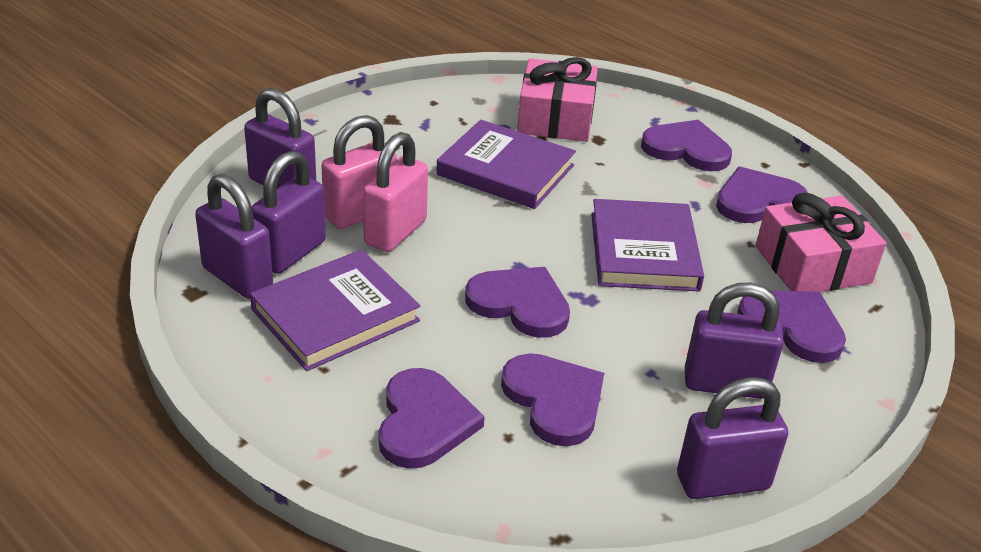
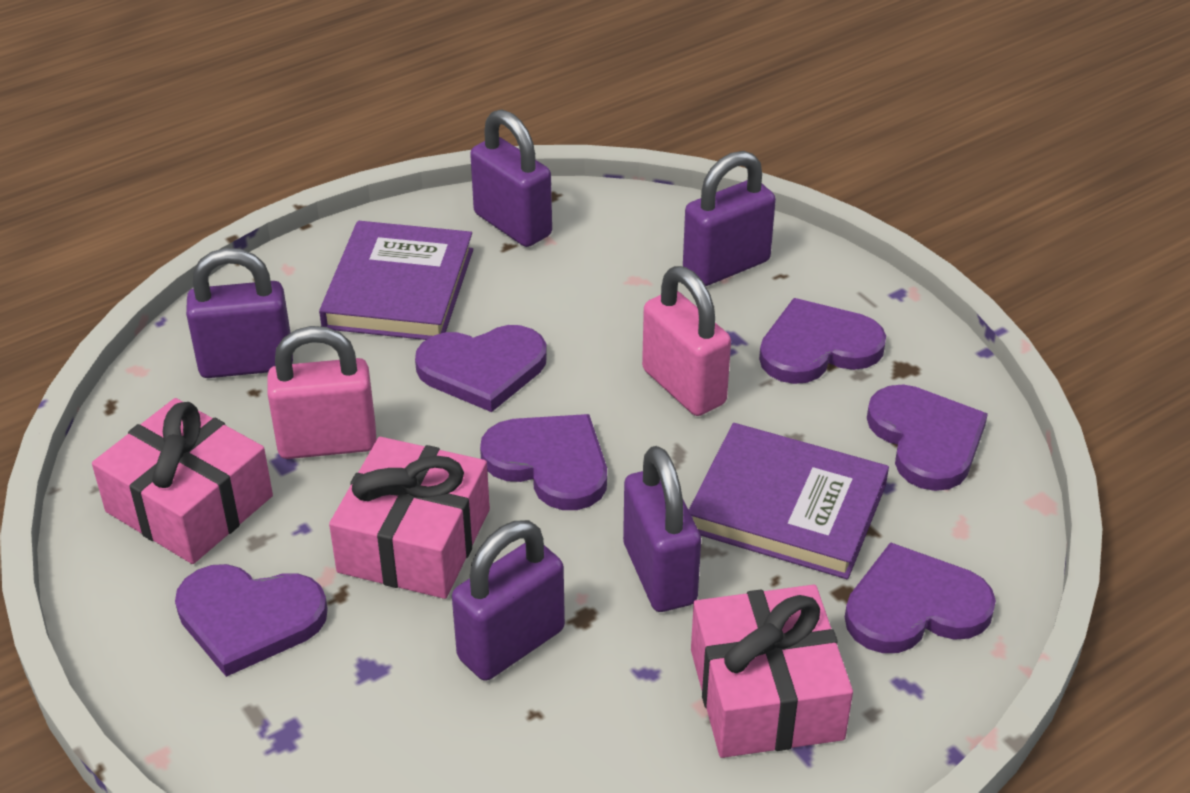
pink gift: 2 -> 3
purple book: 3 -> 2

